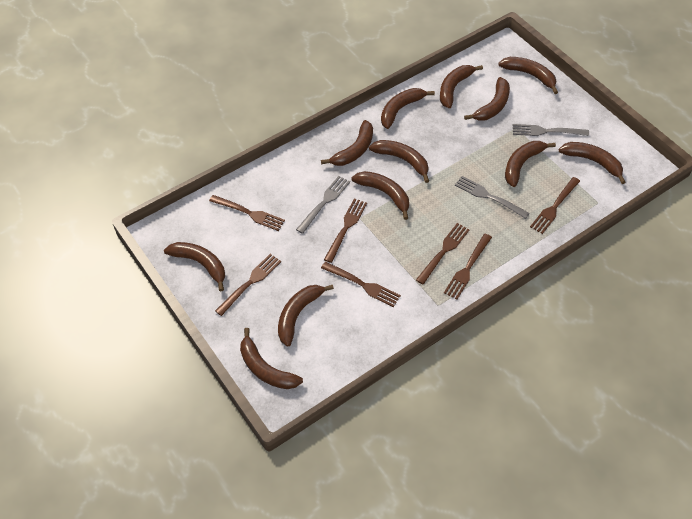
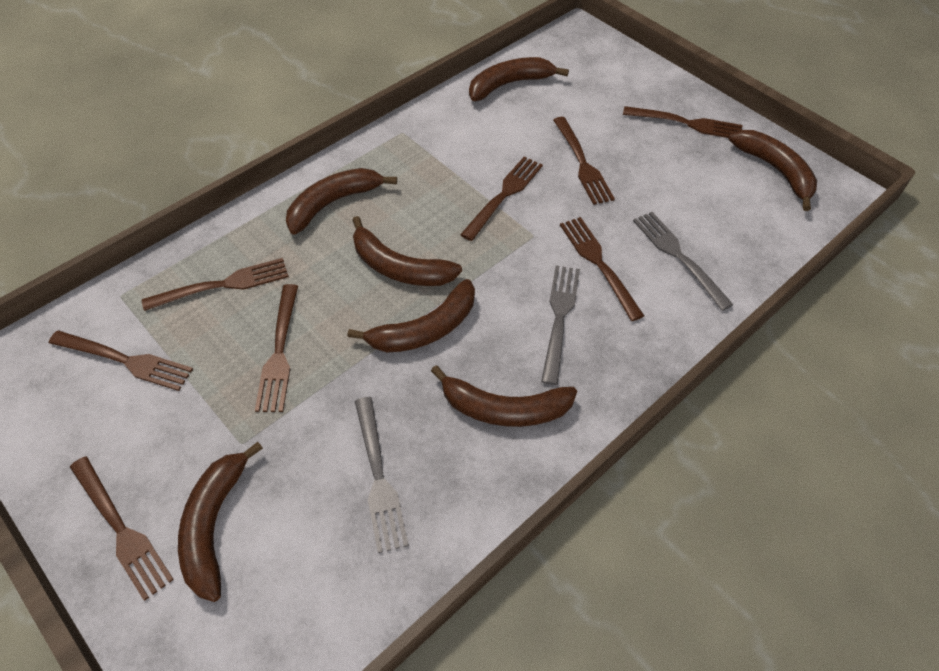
brown banana: 12 -> 7
brown fork: 7 -> 8

